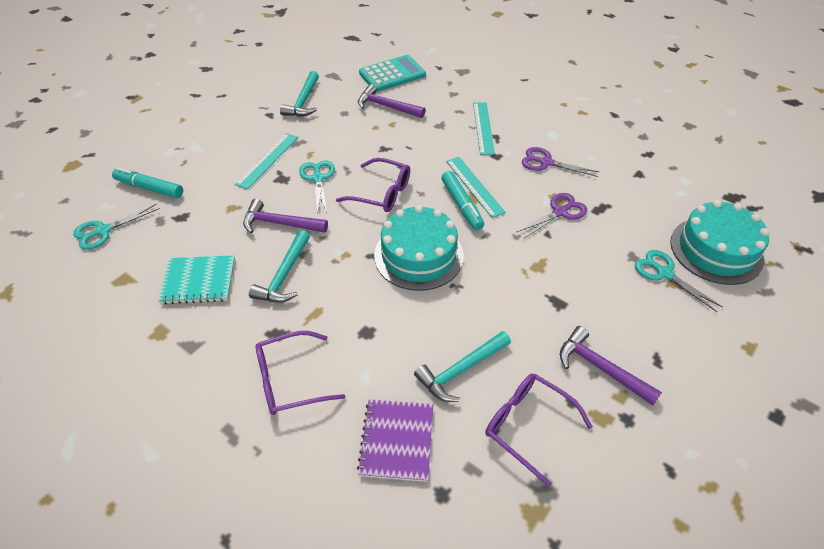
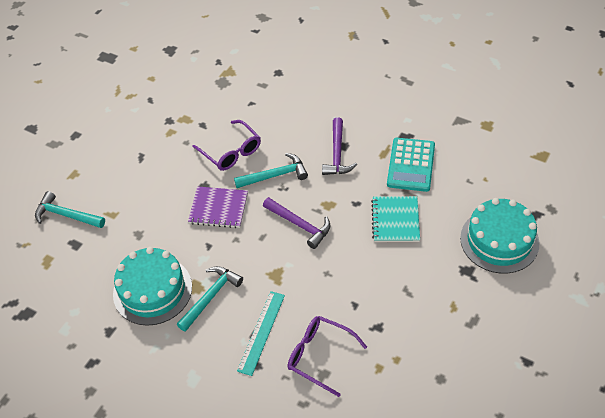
purple glasses: 3 -> 2
purple hammer: 3 -> 2
purple scissors: 2 -> 0
turquoise marker: 2 -> 0
turquoise ruler: 3 -> 1
turquoise scissors: 3 -> 0

